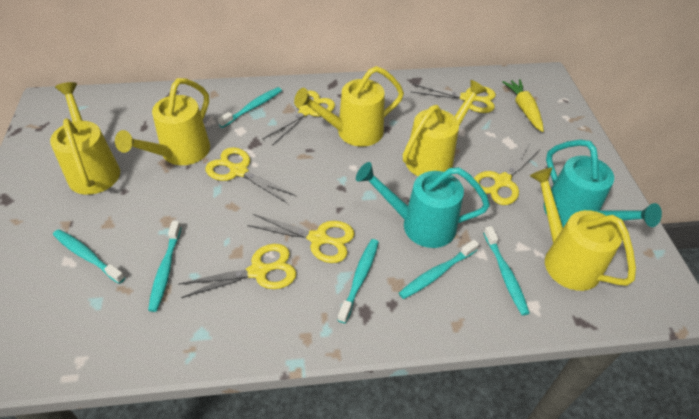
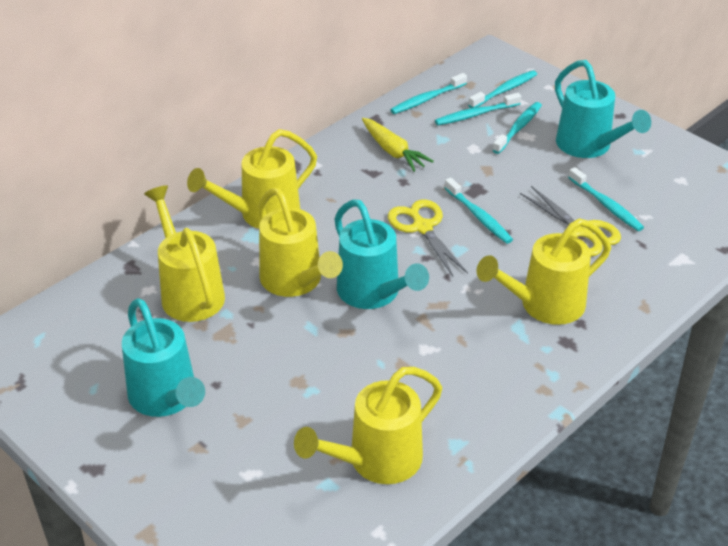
turquoise watering can: 2 -> 3
yellow scissors: 6 -> 2

